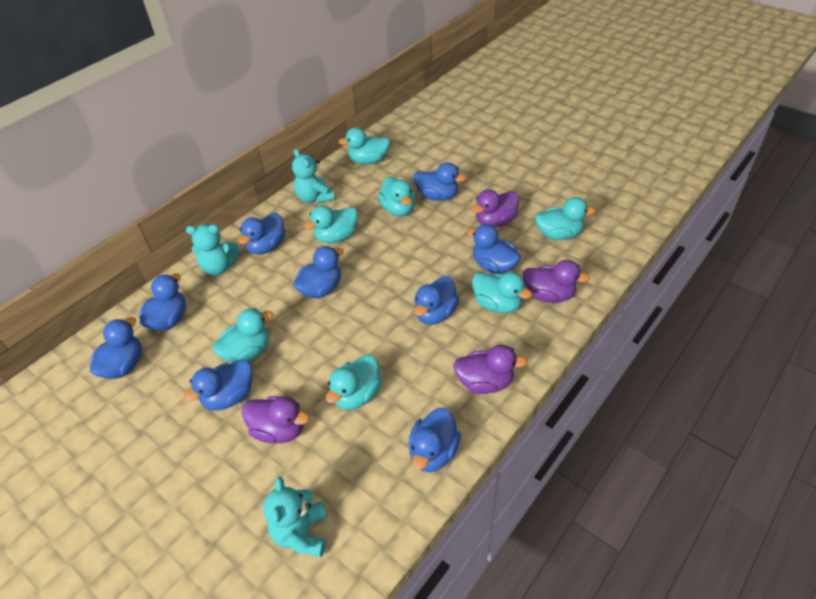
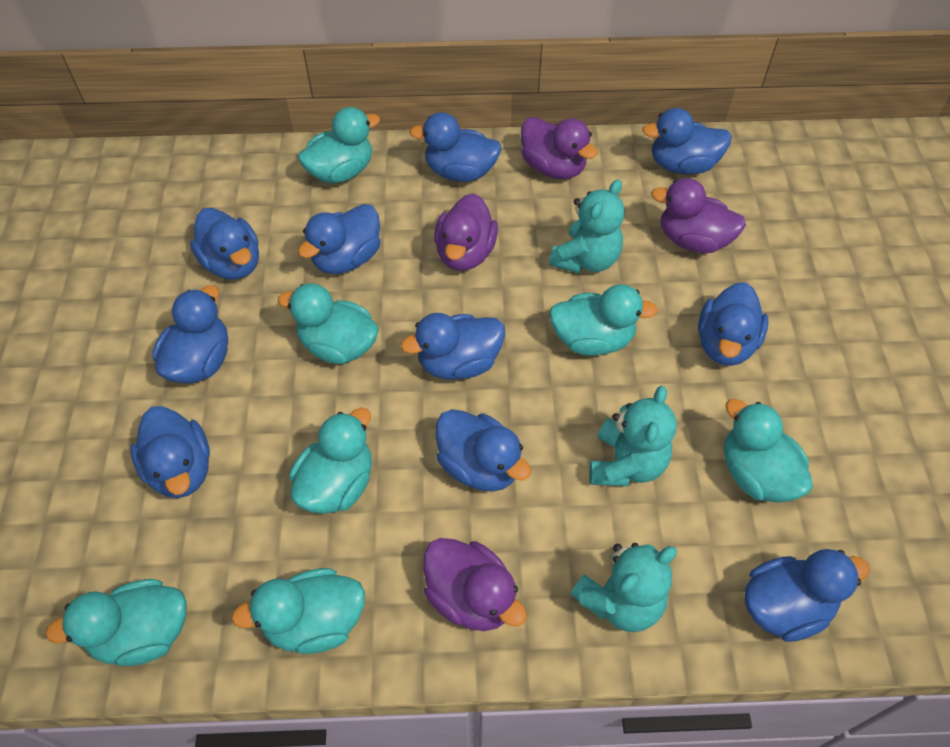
blue duck: 9 -> 10

